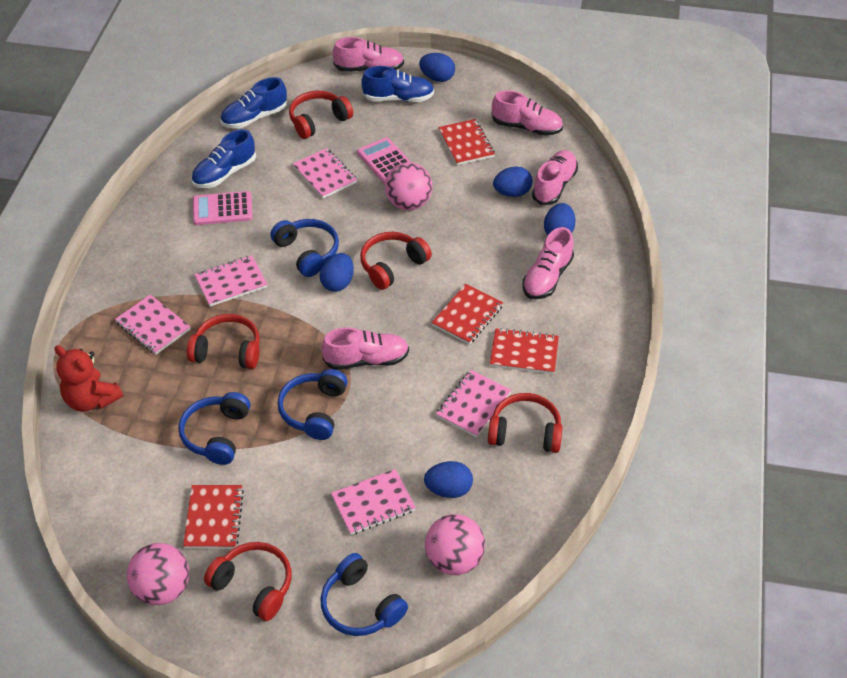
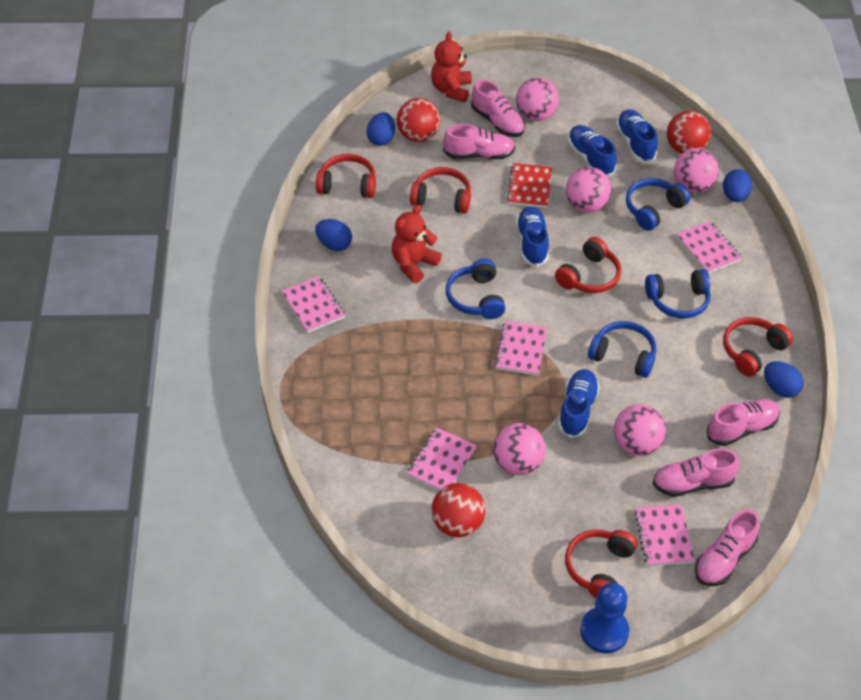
blue egg: 5 -> 4
blue pawn: 0 -> 1
blue shoe: 3 -> 4
pink ball: 3 -> 5
pink calculator: 2 -> 0
red ball: 0 -> 3
red notebook: 4 -> 1
red teddy bear: 1 -> 2

